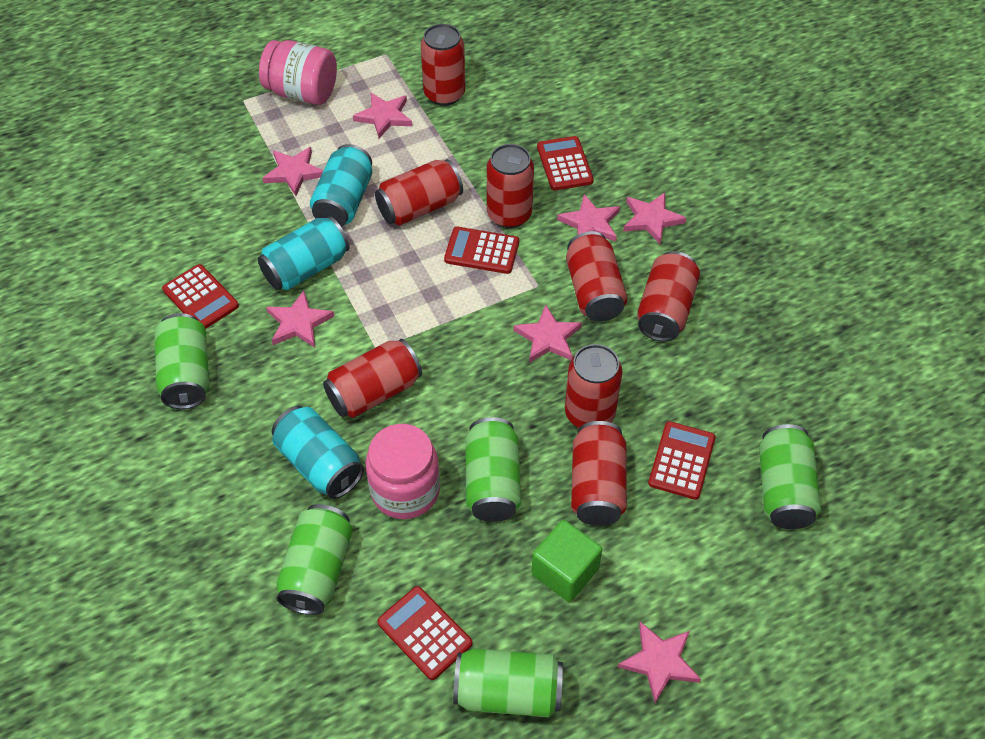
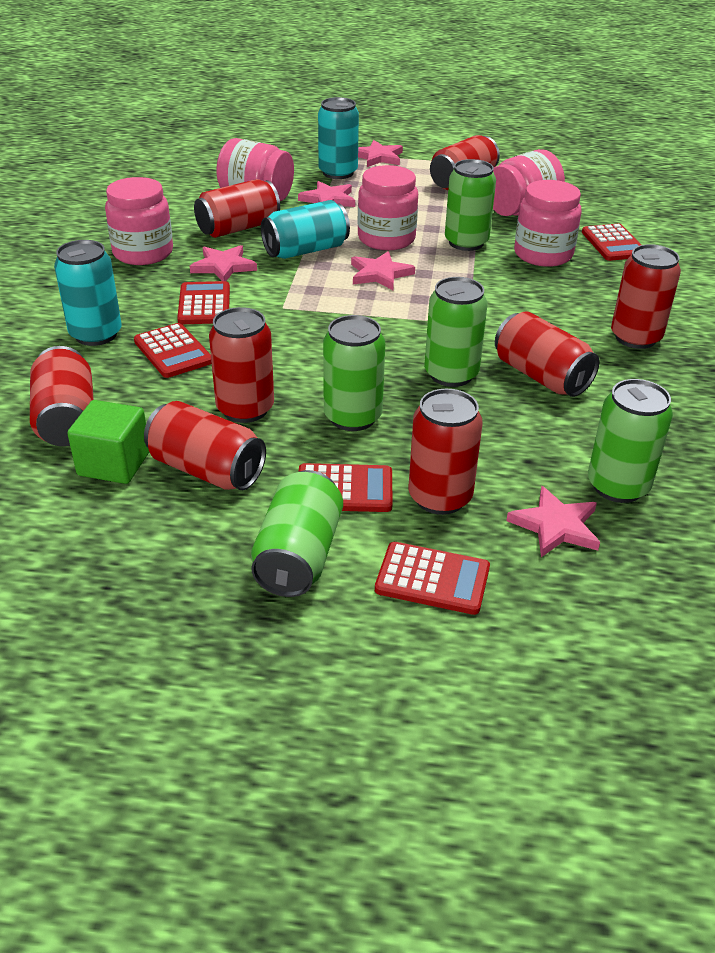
pink jar: 2 -> 5
pink star: 7 -> 5

